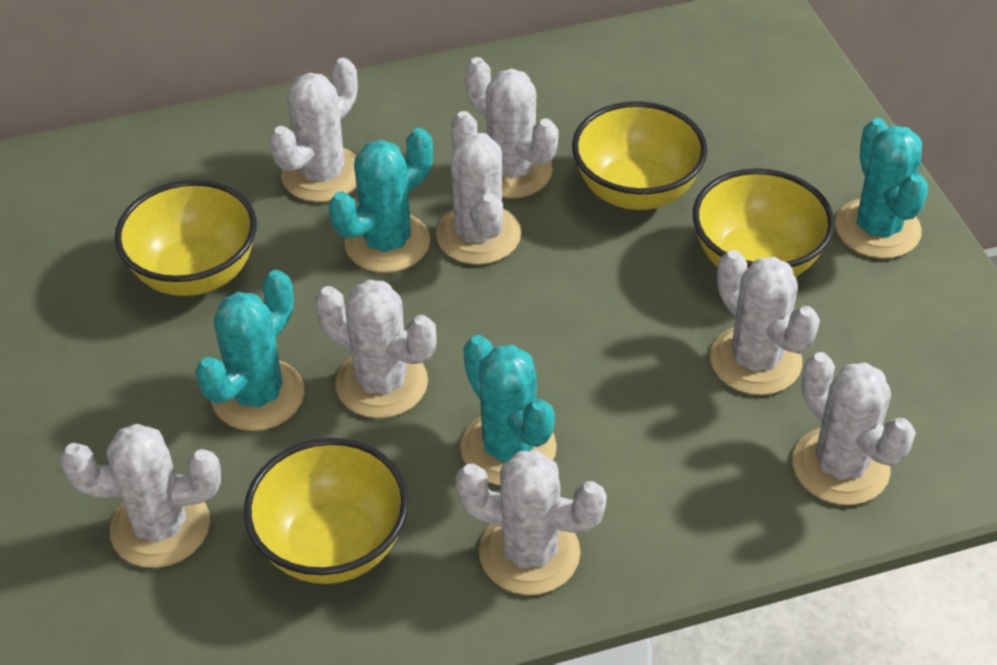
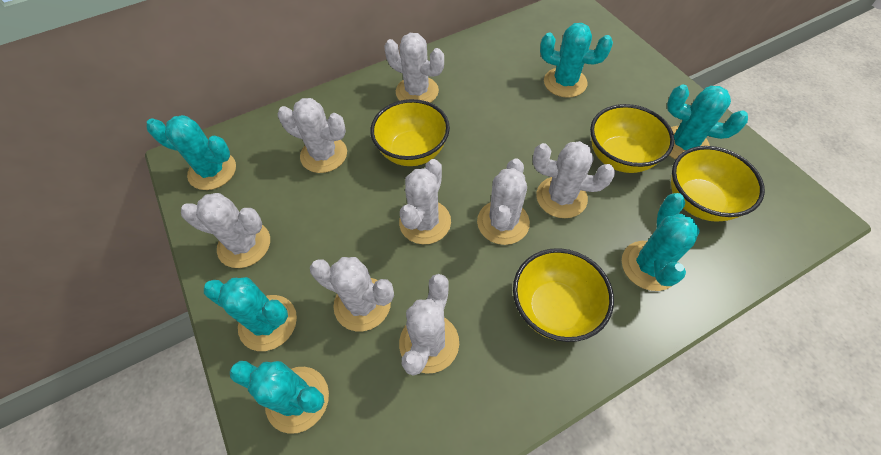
turquoise cactus: 4 -> 6

